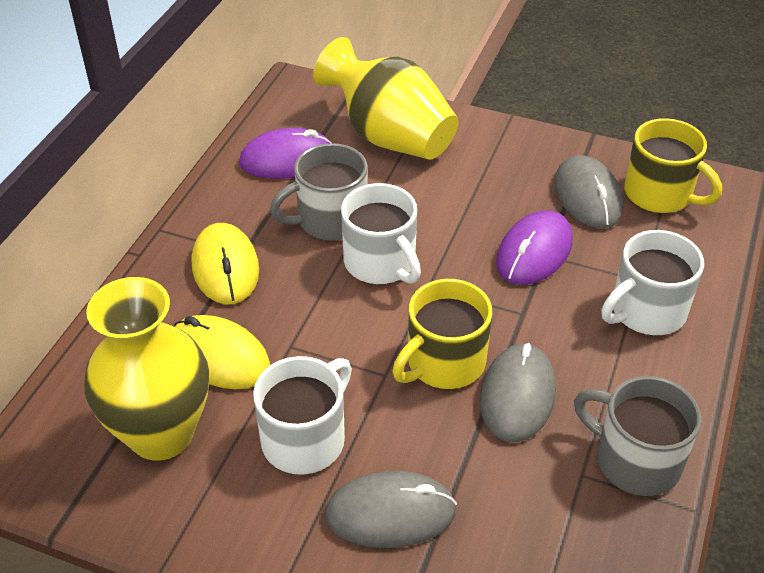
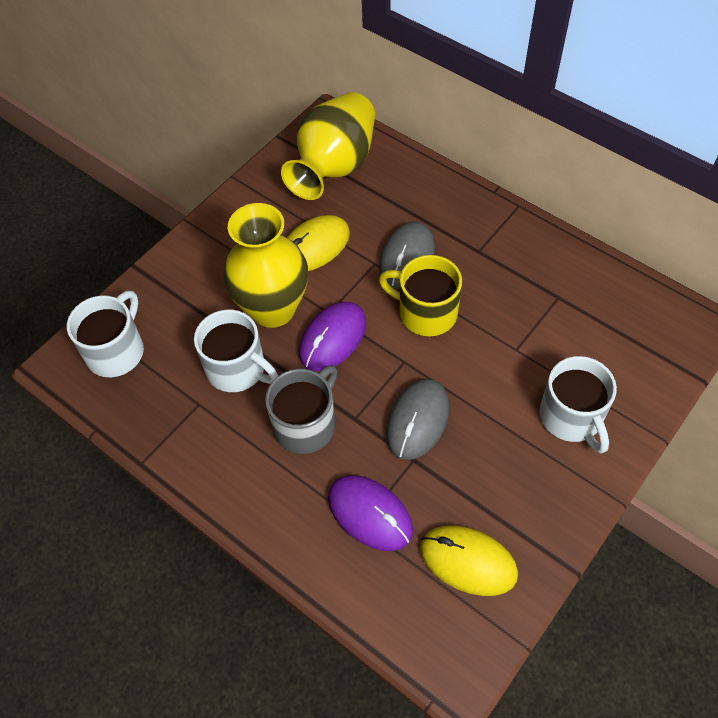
grey mouse: 3 -> 2
grey mug: 2 -> 1
yellow mug: 2 -> 1

